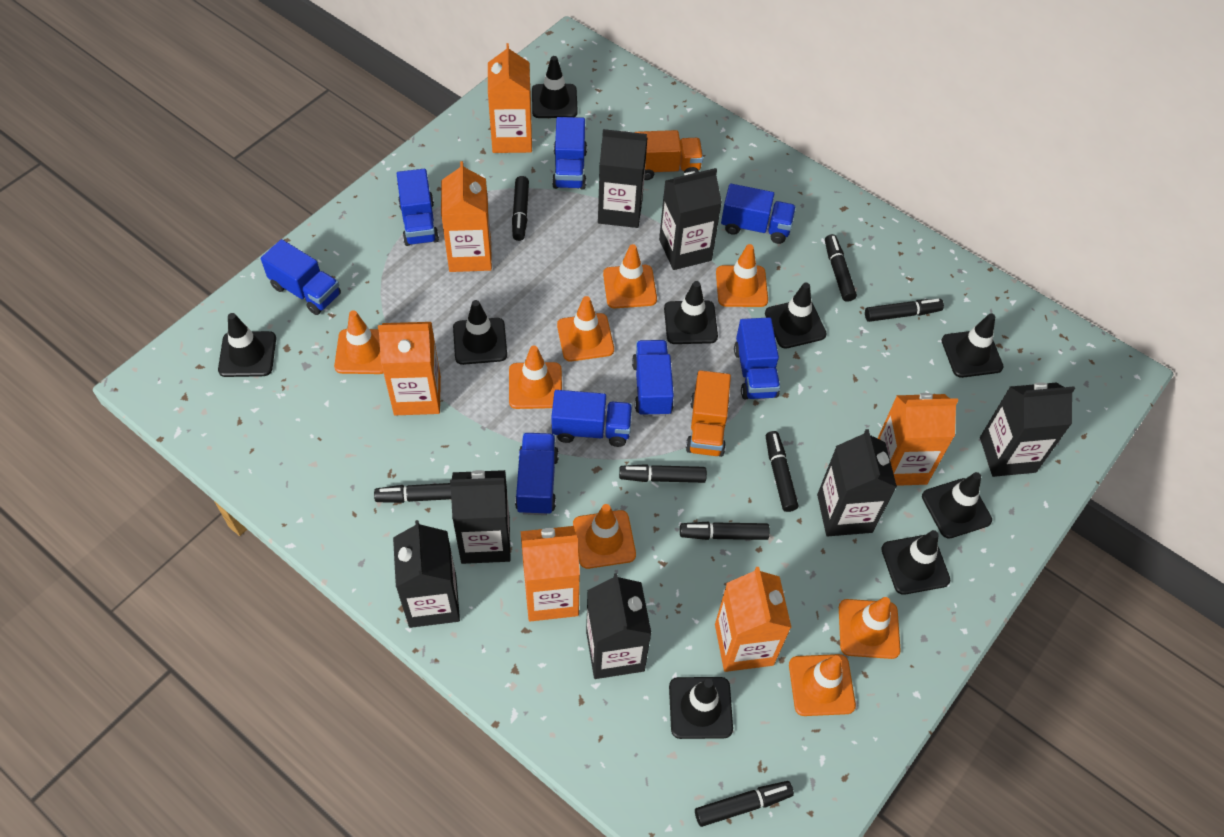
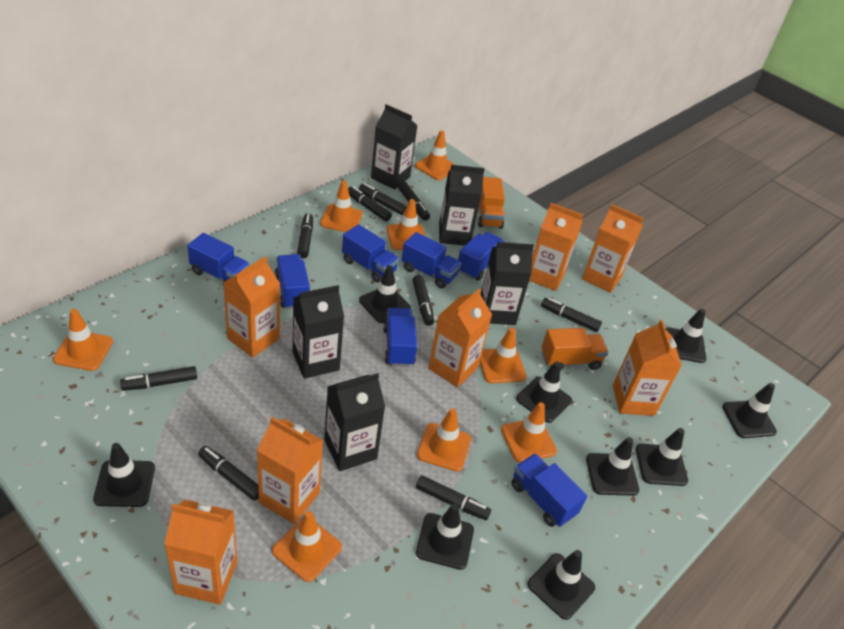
black carton: 7 -> 5
black marker: 8 -> 9
blue truck: 8 -> 7
orange carton: 6 -> 7

